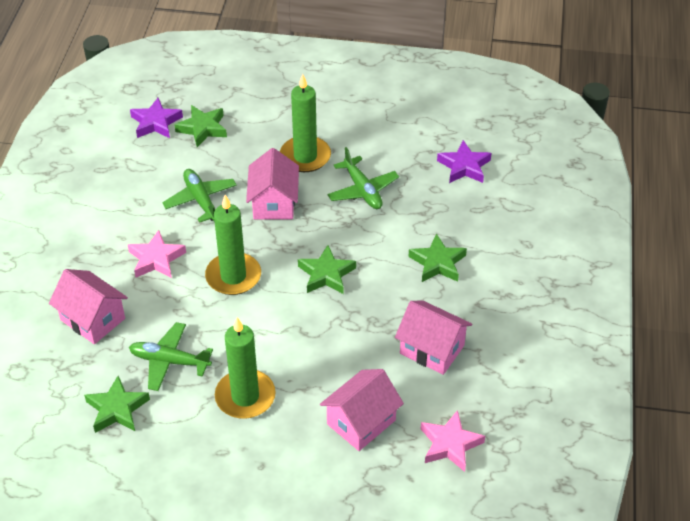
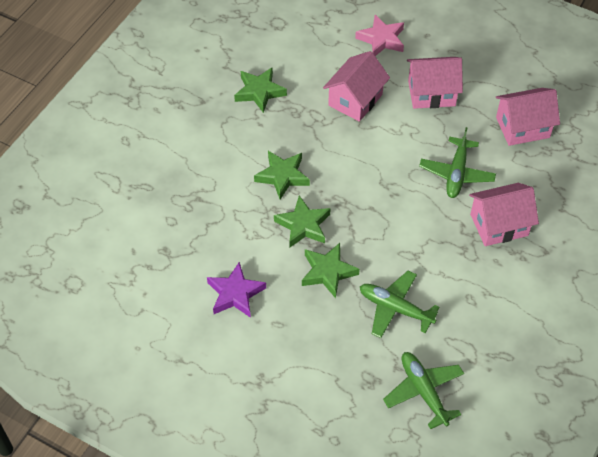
green candle: 3 -> 0
pink star: 2 -> 1
purple star: 2 -> 1

